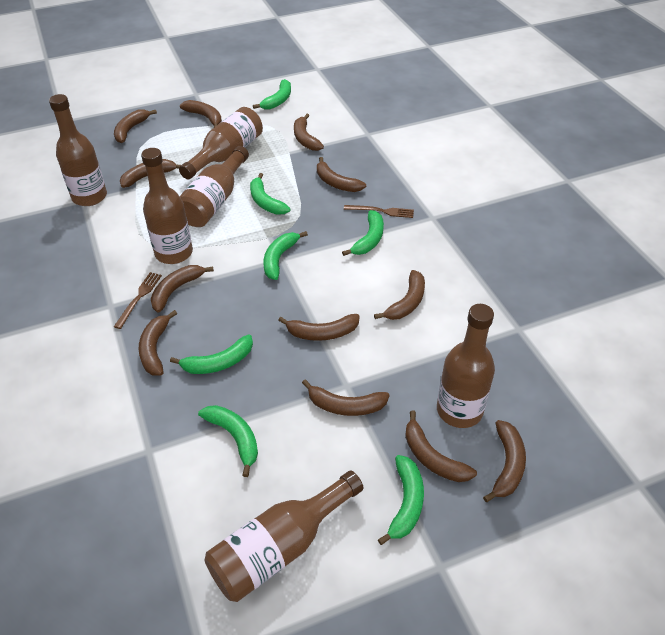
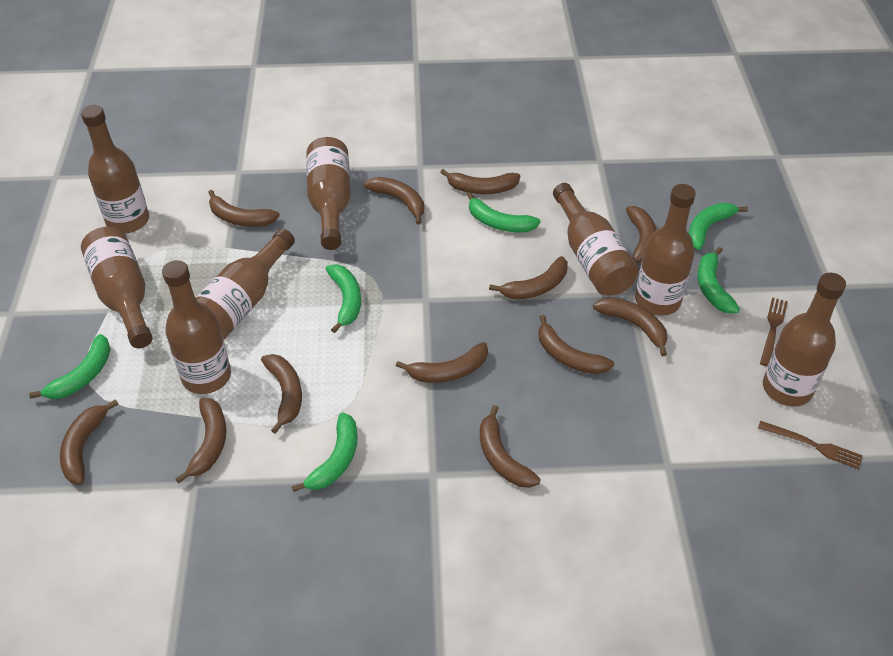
brown bottle: 6 -> 8
green banana: 7 -> 6

